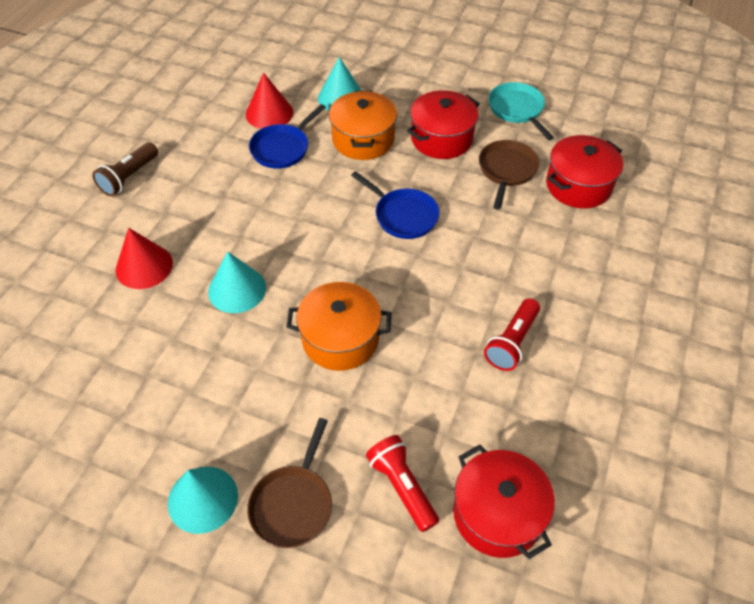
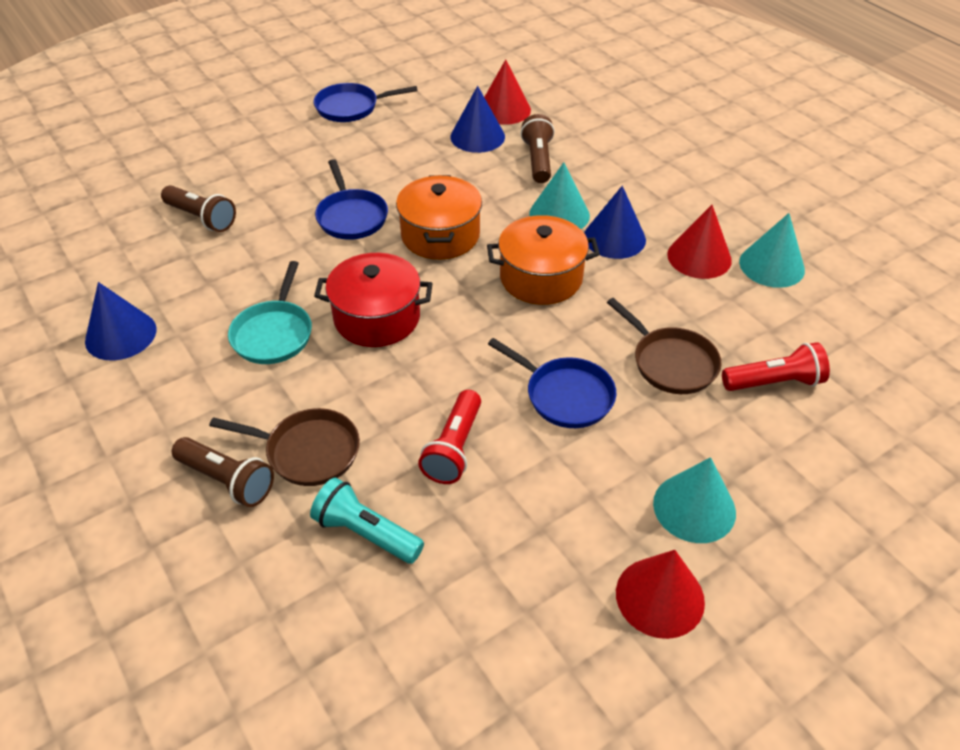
blue cone: 0 -> 3
blue pan: 2 -> 3
brown flashlight: 1 -> 3
red cone: 2 -> 3
red pot: 3 -> 1
turquoise flashlight: 0 -> 1

